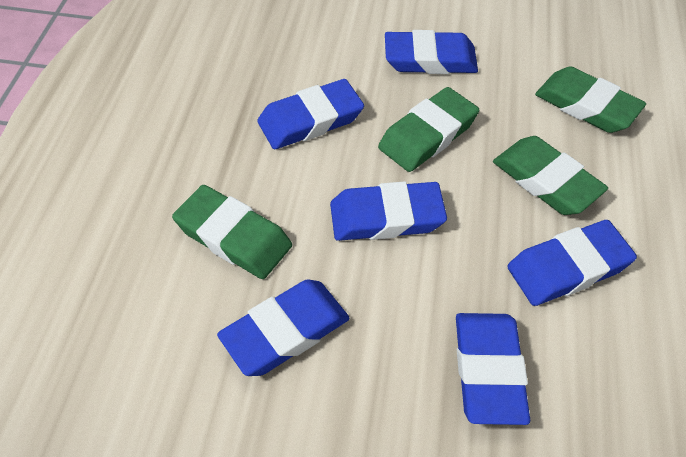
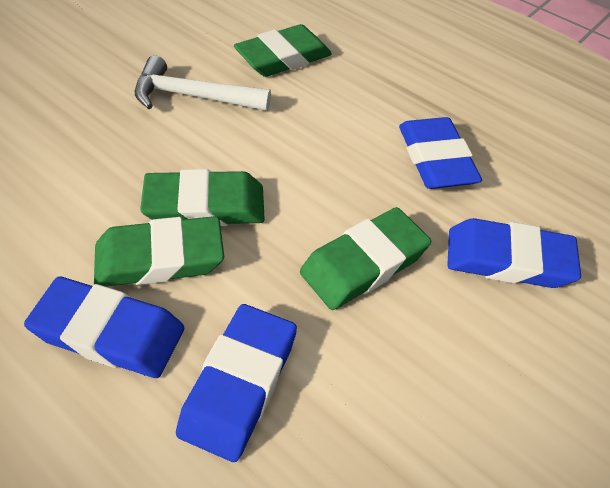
blue eraser: 6 -> 4
white hammer: 0 -> 1

